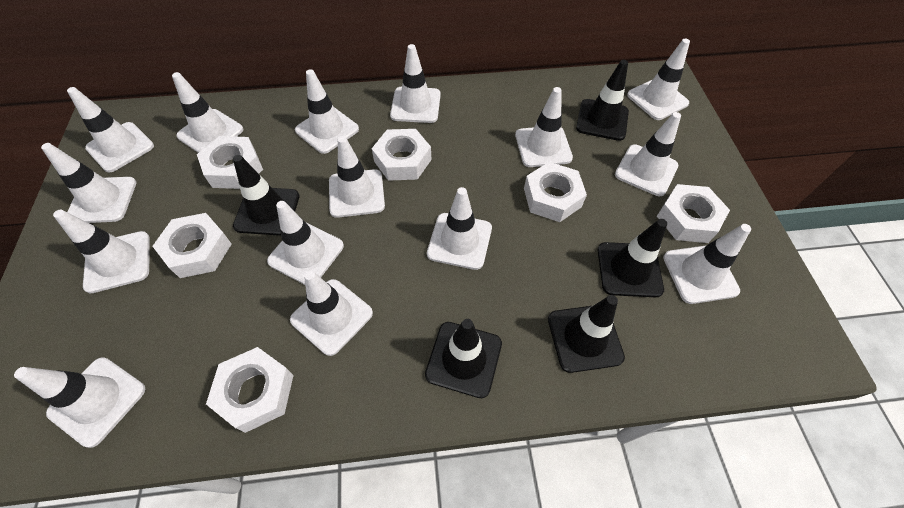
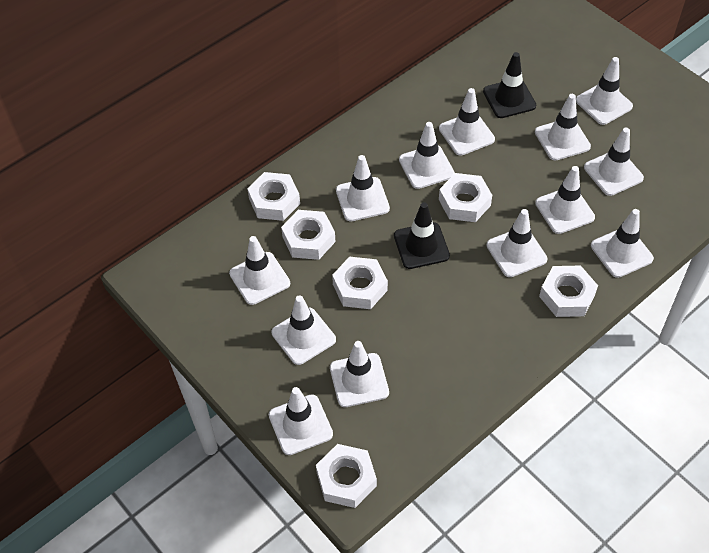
black traffic cone: 5 -> 2
white traffic cone: 15 -> 13

